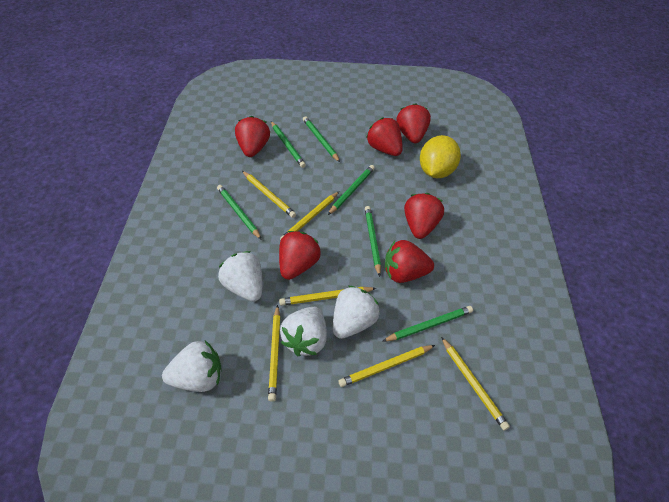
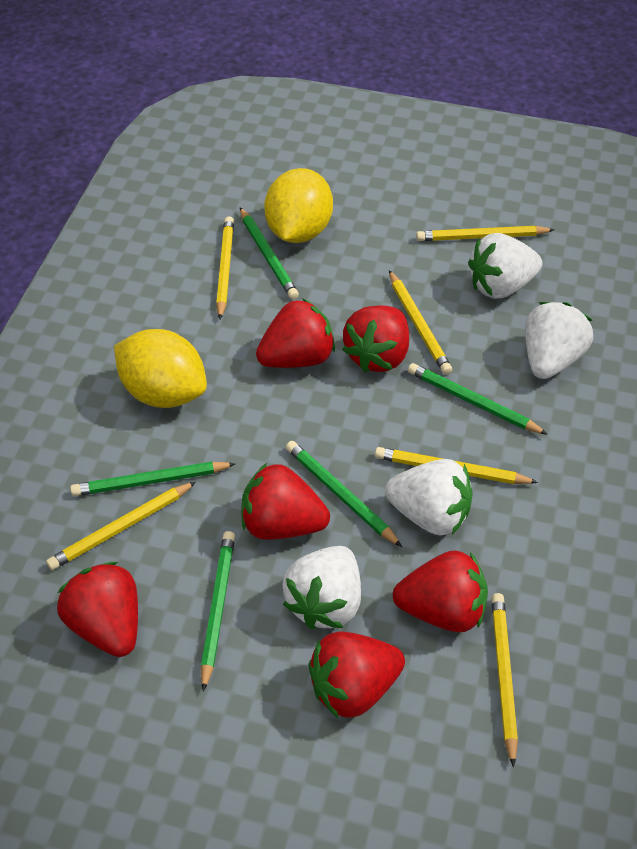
green pencil: 6 -> 5
yellow lemon: 1 -> 2

